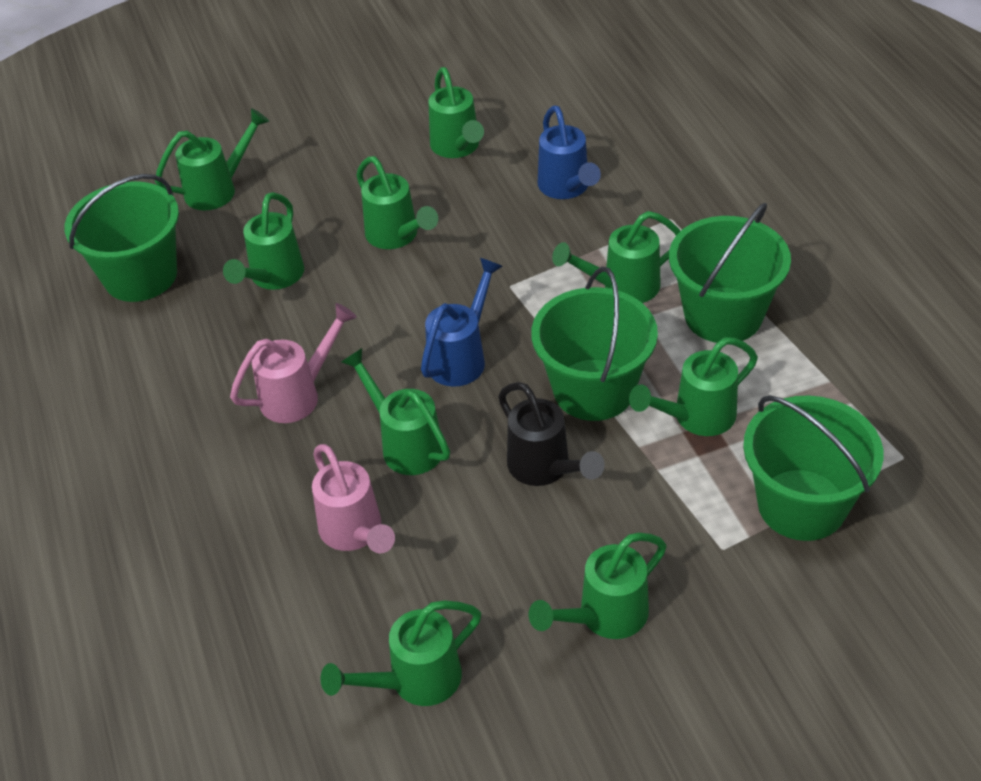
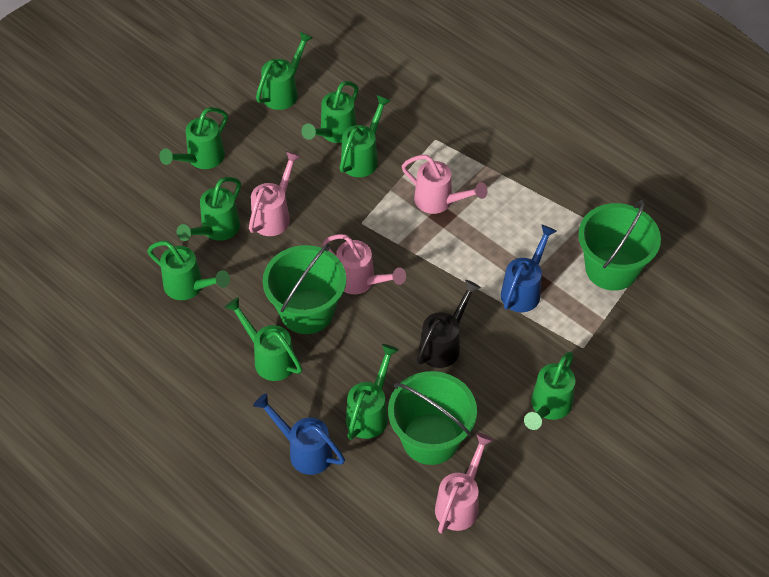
green bucket: 4 -> 3
pink watering can: 2 -> 4

